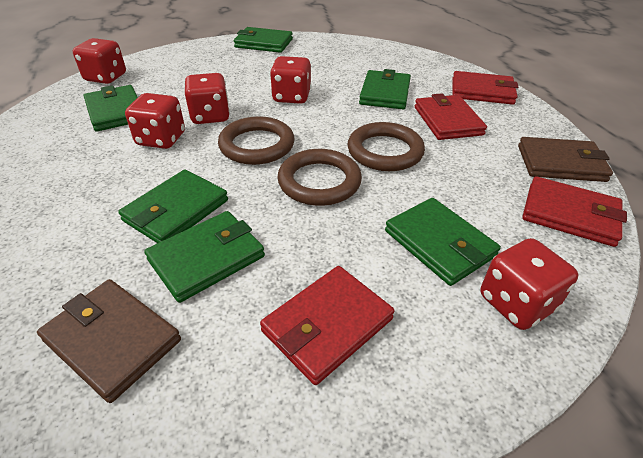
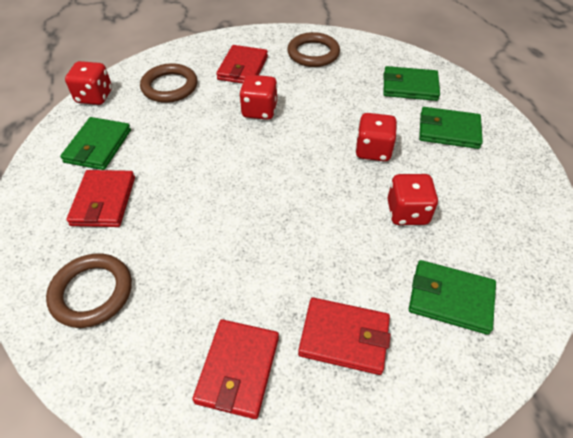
brown wallet: 2 -> 0
green wallet: 6 -> 4
red dice: 5 -> 4

